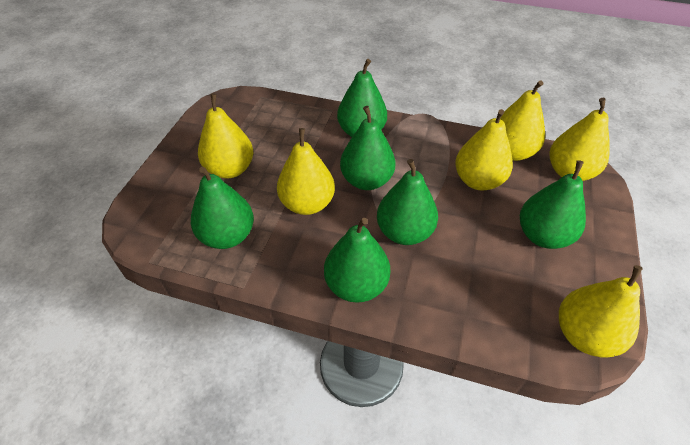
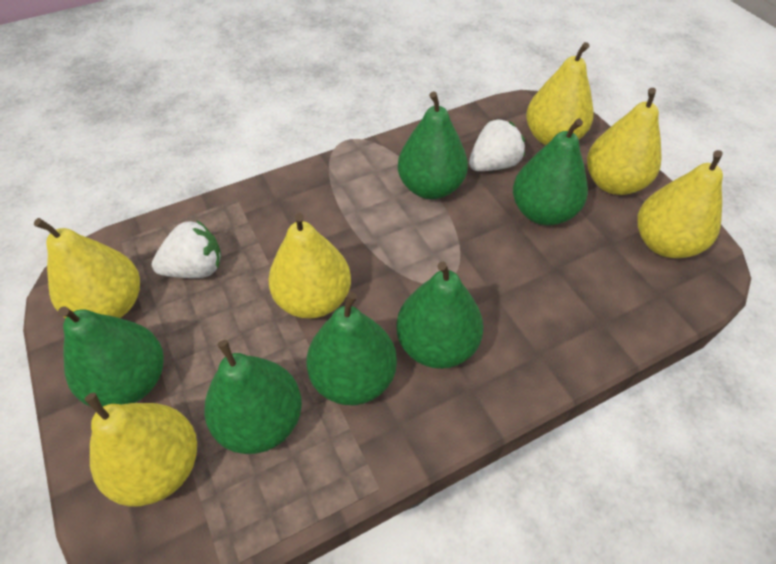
white strawberry: 0 -> 2

